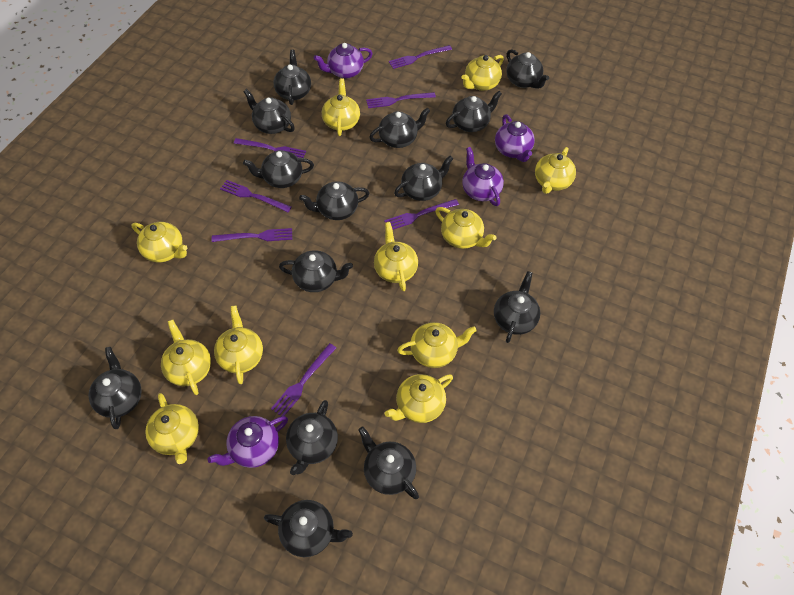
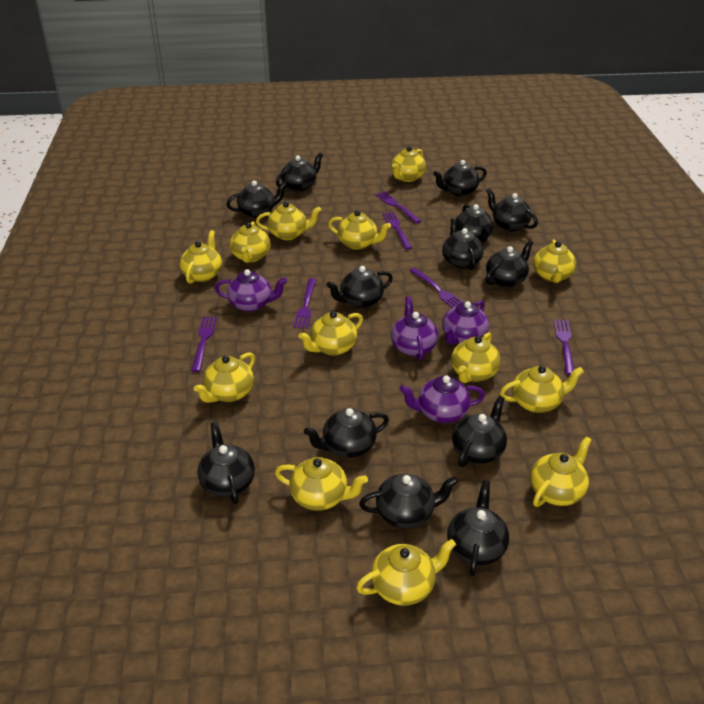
black teapot: 14 -> 13
purple fork: 7 -> 6
yellow teapot: 11 -> 13

